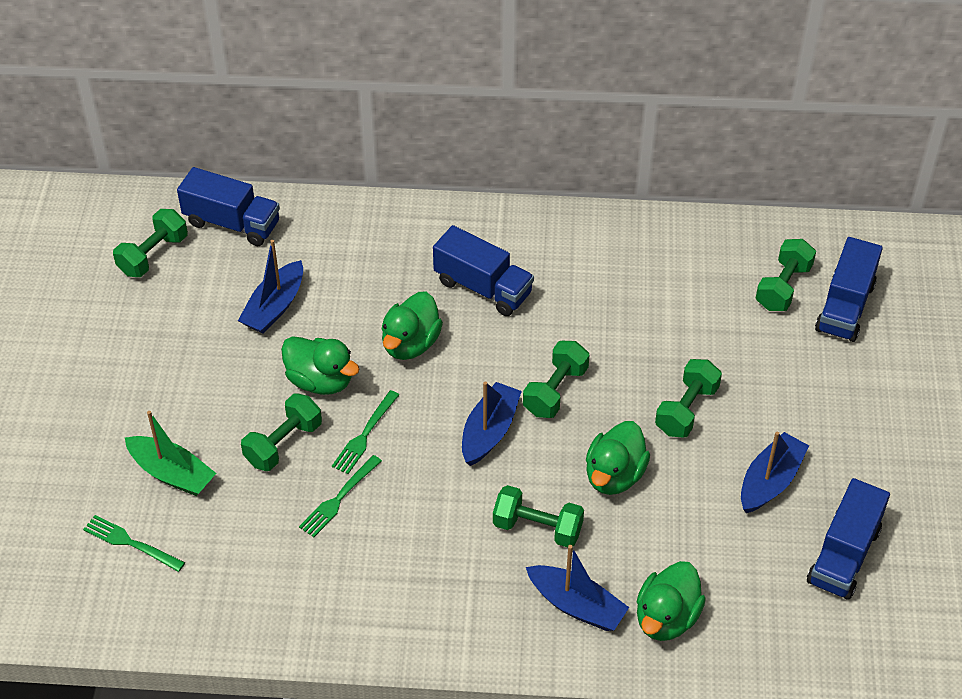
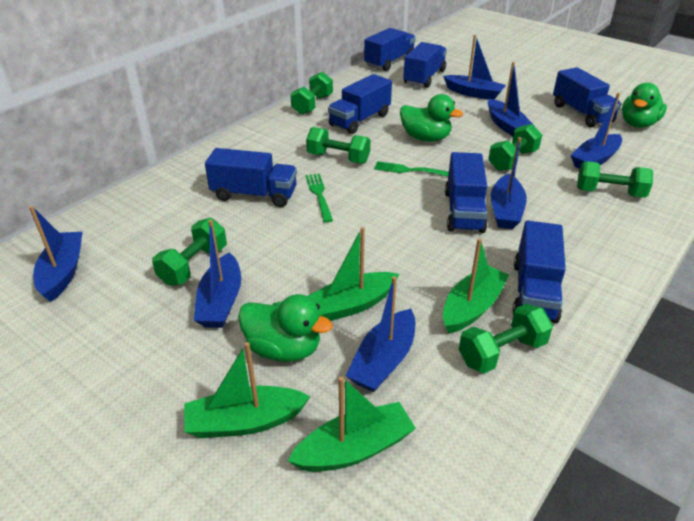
blue boat: 4 -> 7
blue truck: 4 -> 7
green boat: 1 -> 4
green duck: 4 -> 3
green fork: 3 -> 2

